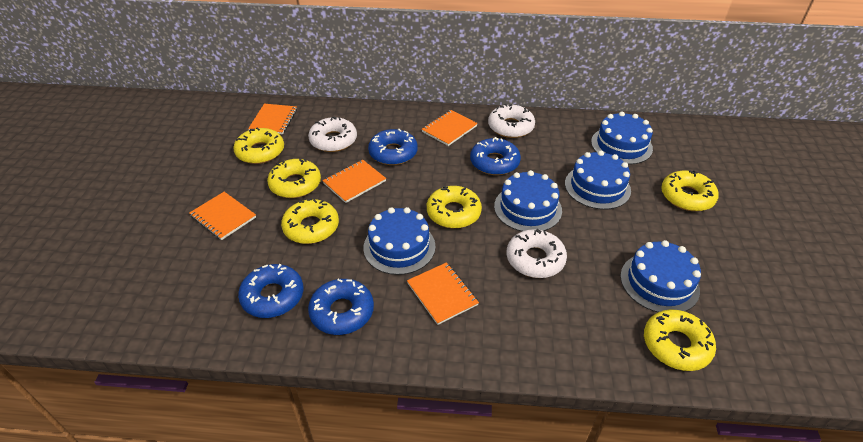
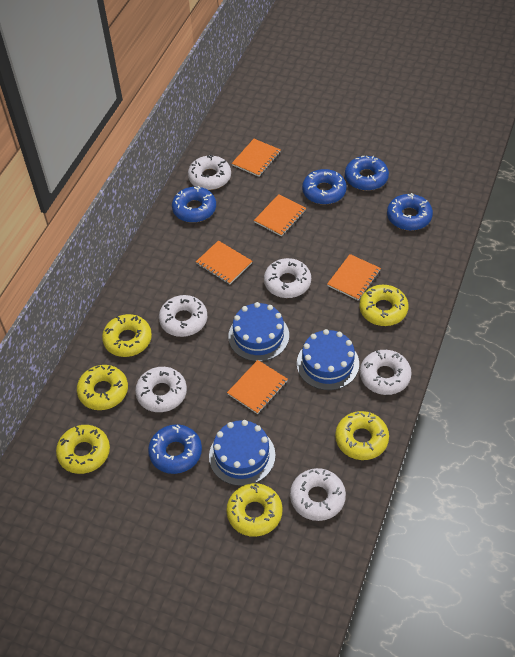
blue cake: 5 -> 3
blue donut: 4 -> 5
white donut: 3 -> 6

